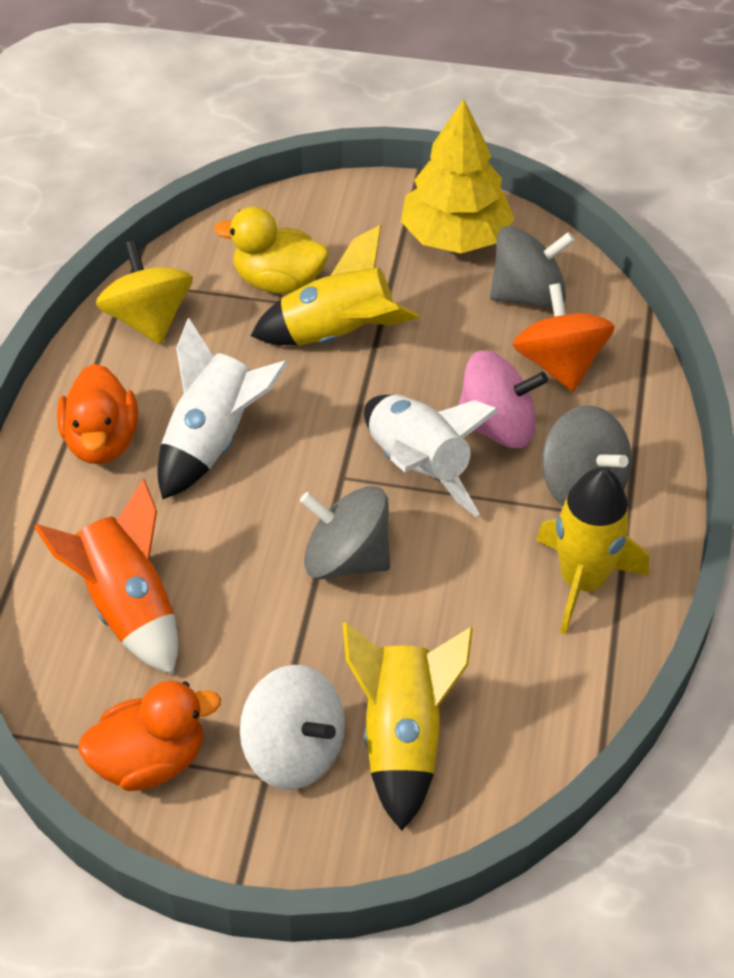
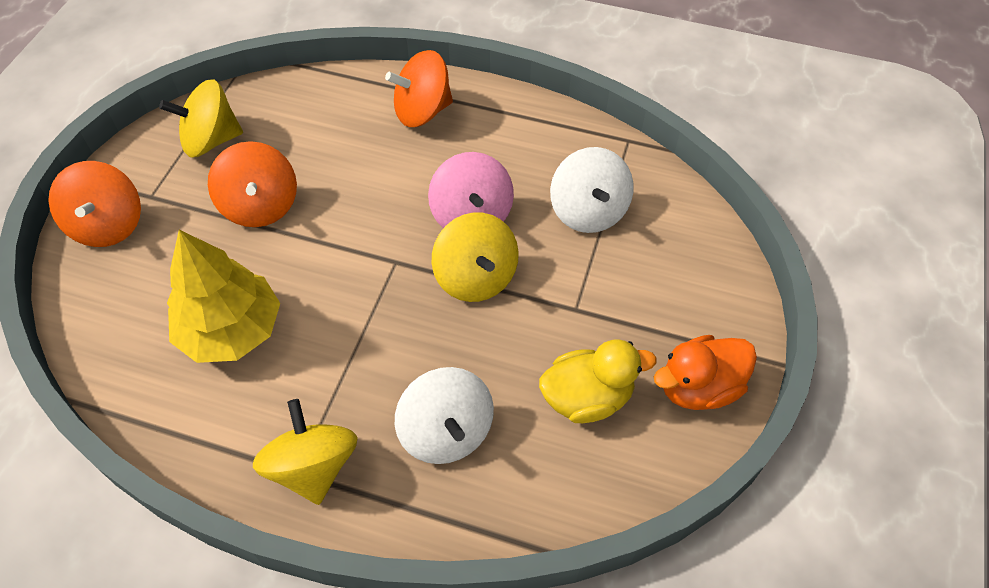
grey spinning top: 3 -> 0
orange duck: 2 -> 1
orange rocket: 1 -> 0
orange spinning top: 1 -> 3
white rocket: 2 -> 0
white spinning top: 1 -> 2
yellow rocket: 3 -> 0
yellow spinning top: 1 -> 3

